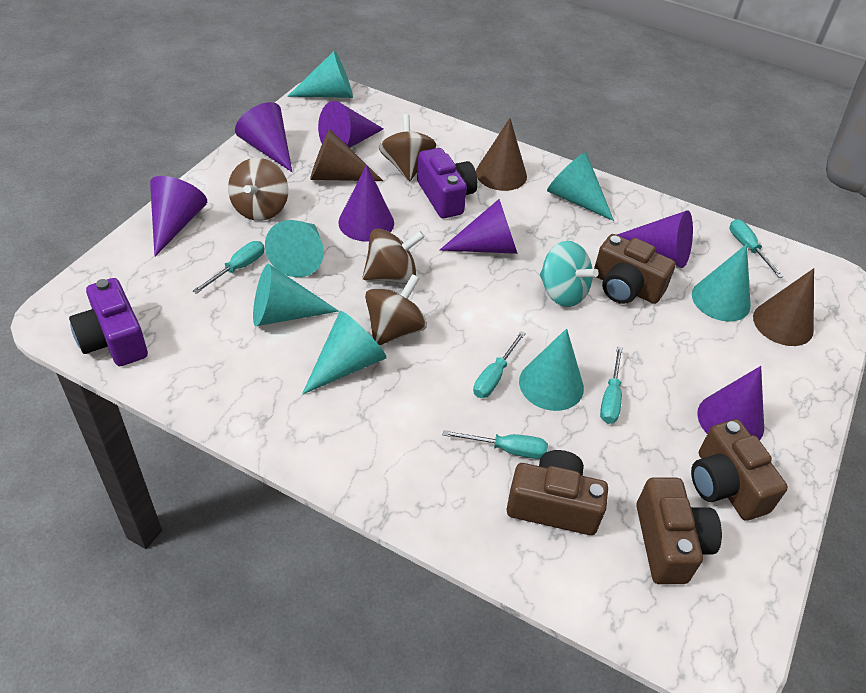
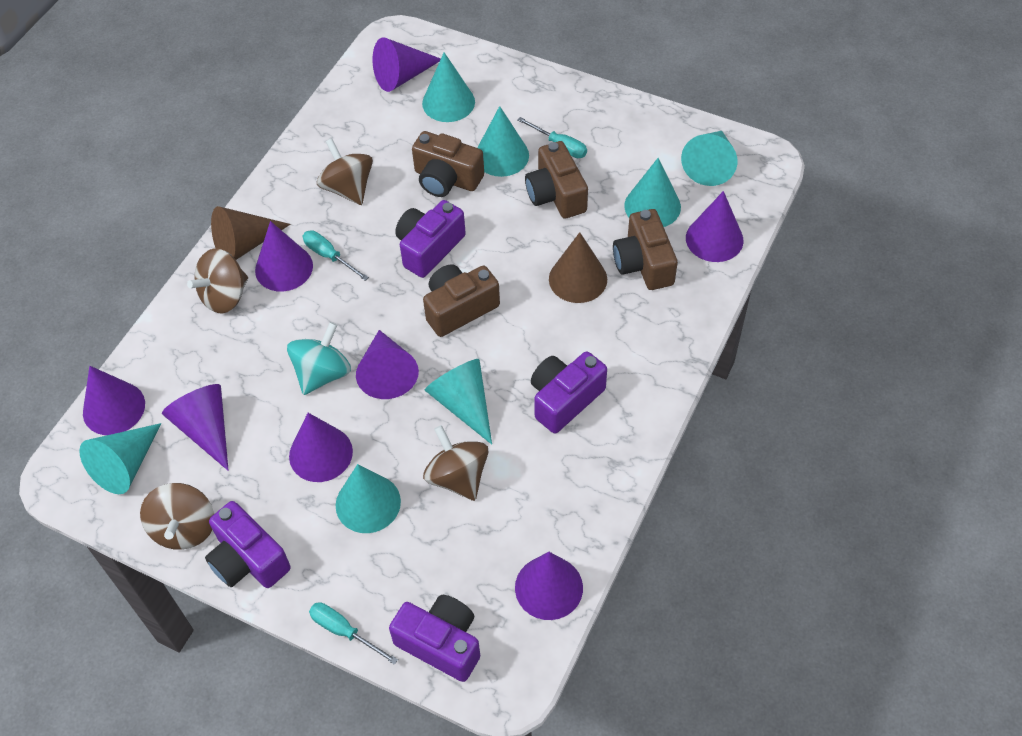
brown cone: 3 -> 2
purple camera: 2 -> 4
purple cone: 7 -> 8
turquoise screwdriver: 5 -> 3

